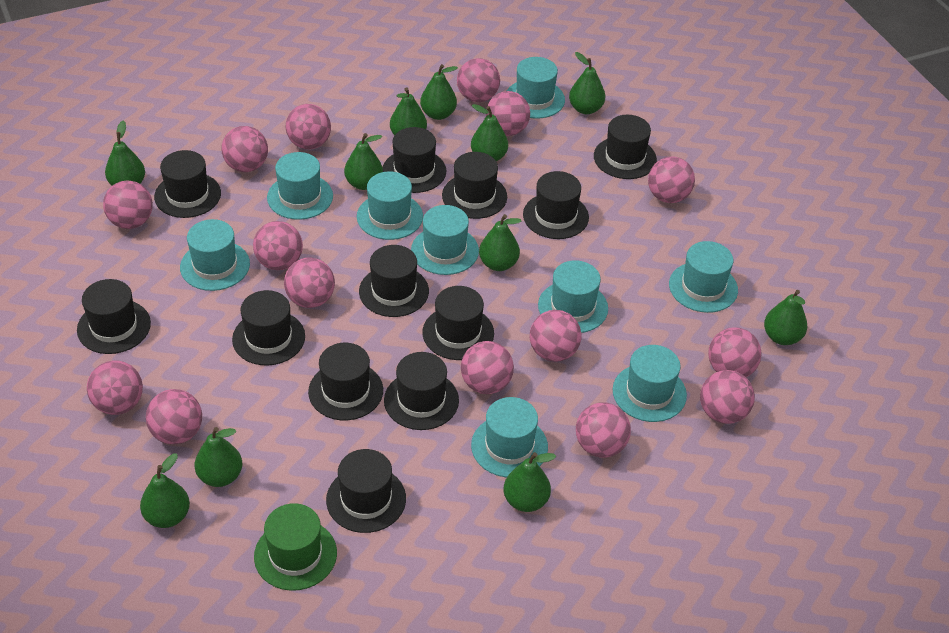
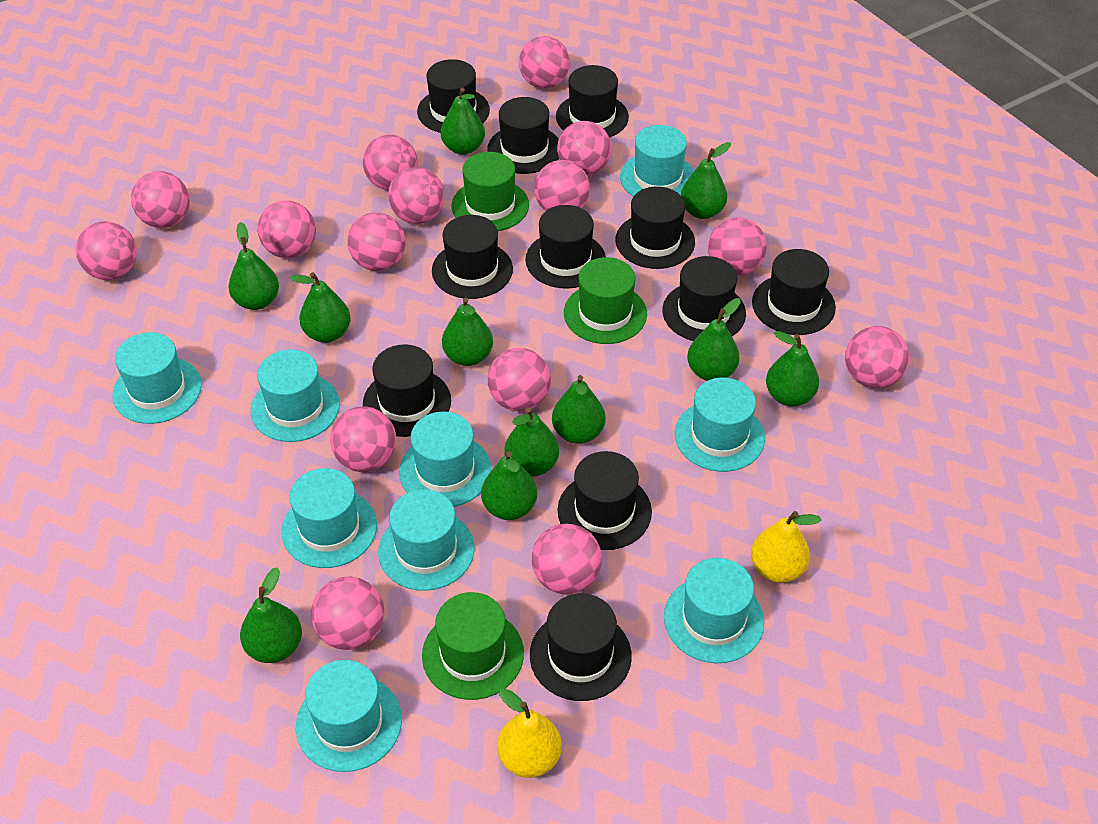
black hat: 12 -> 11
green hat: 1 -> 3
yellow pear: 0 -> 2

